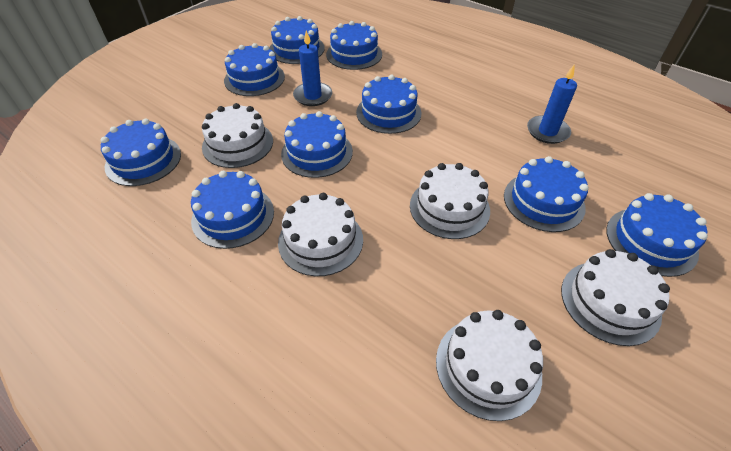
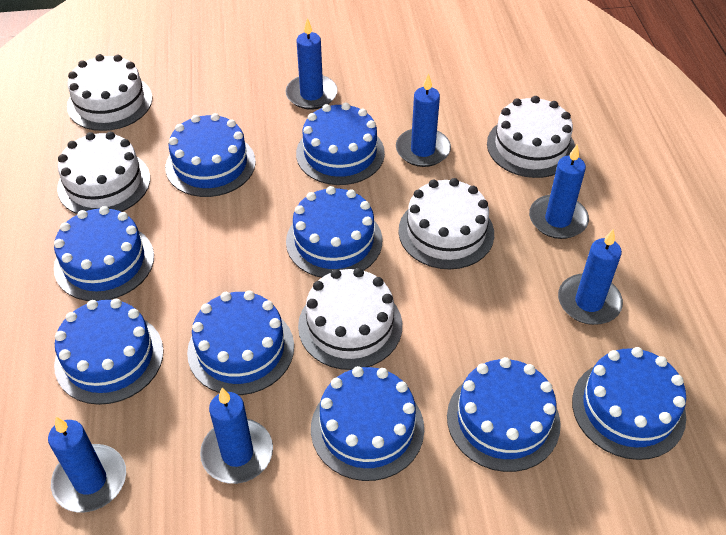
blue candle: 2 -> 6

